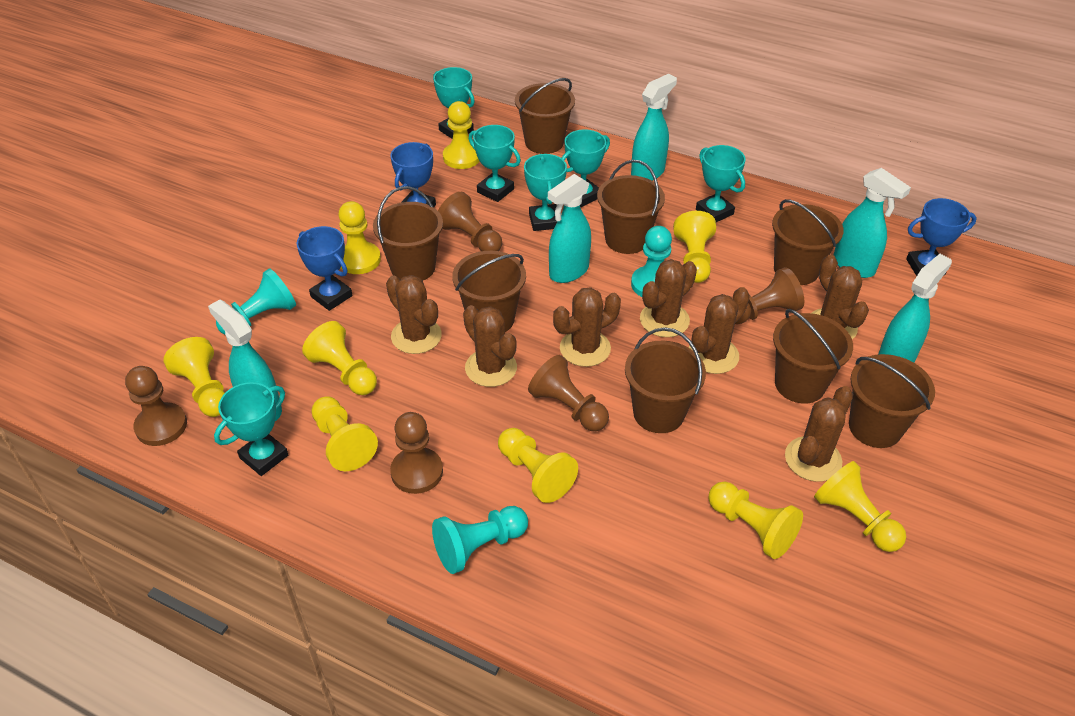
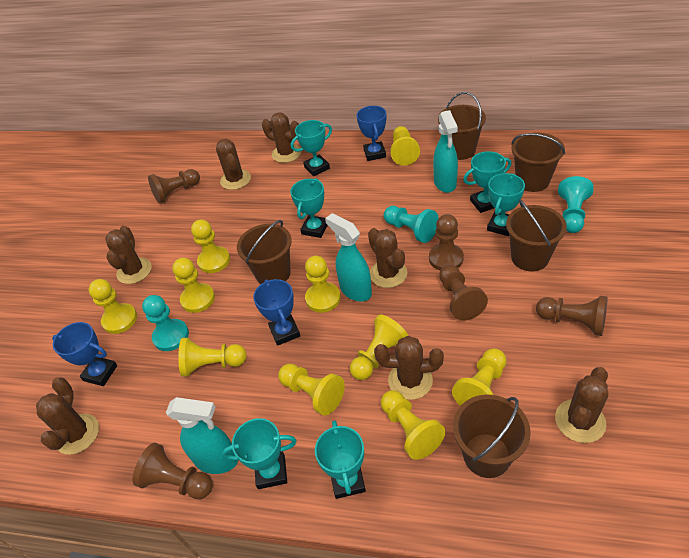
brown bucket: 8 -> 5
turquoise spray bottle: 5 -> 3
yellow pawn: 9 -> 10

